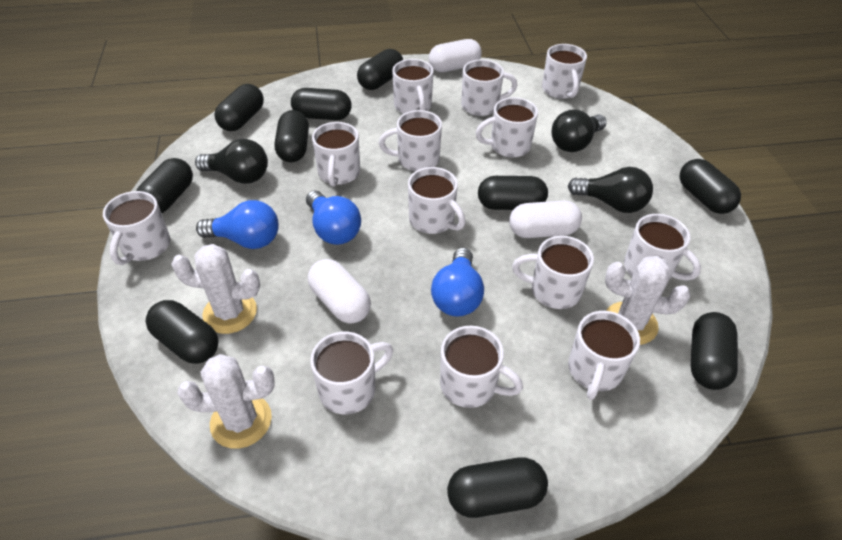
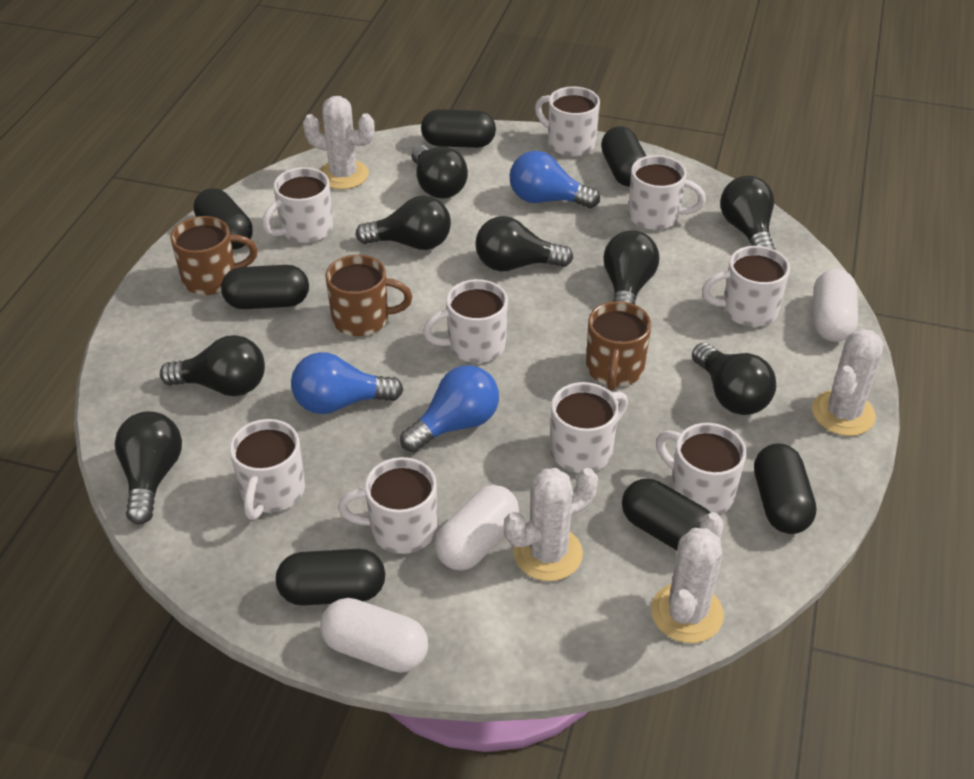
black capsule: 10 -> 7
black light bulb: 3 -> 8
brown mug: 0 -> 3
white cactus: 3 -> 4
white mug: 13 -> 9

